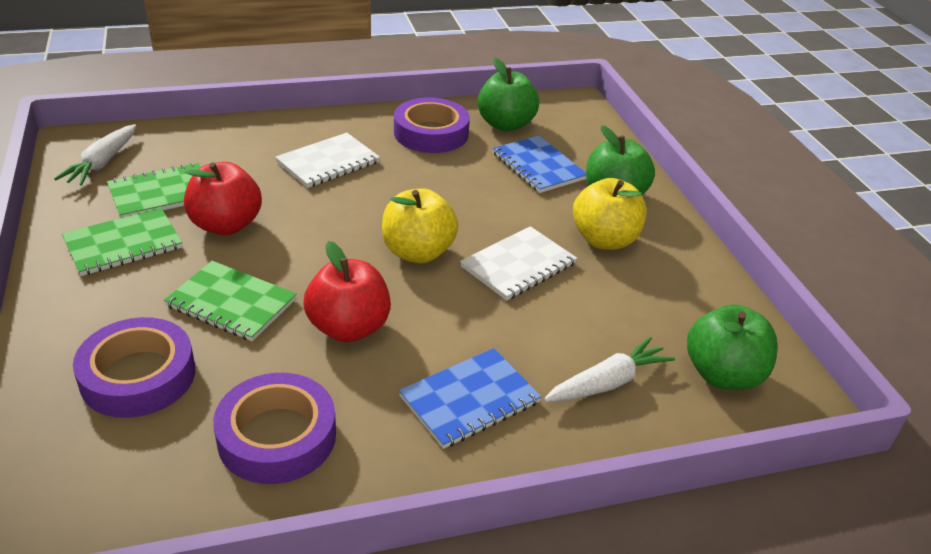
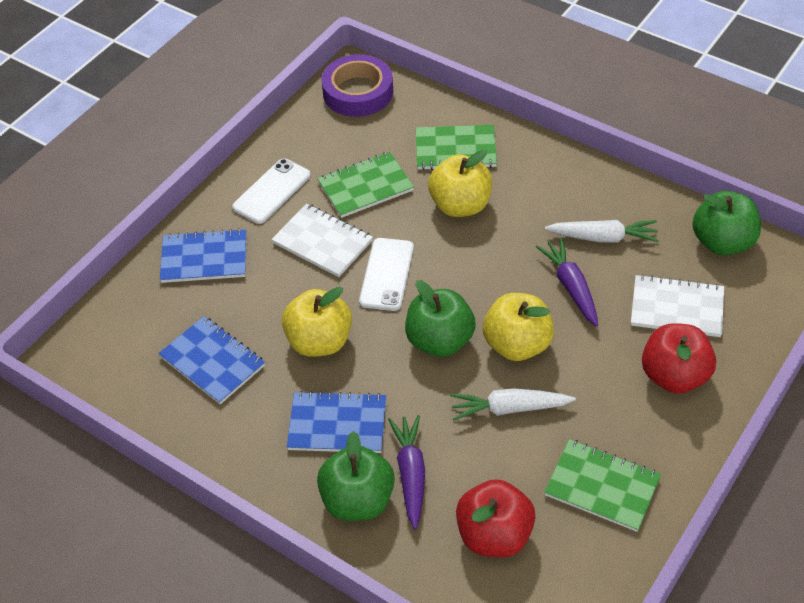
blue notebook: 2 -> 3
purple carrot: 0 -> 2
purple tape: 3 -> 1
white phone: 0 -> 2
yellow apple: 2 -> 3

